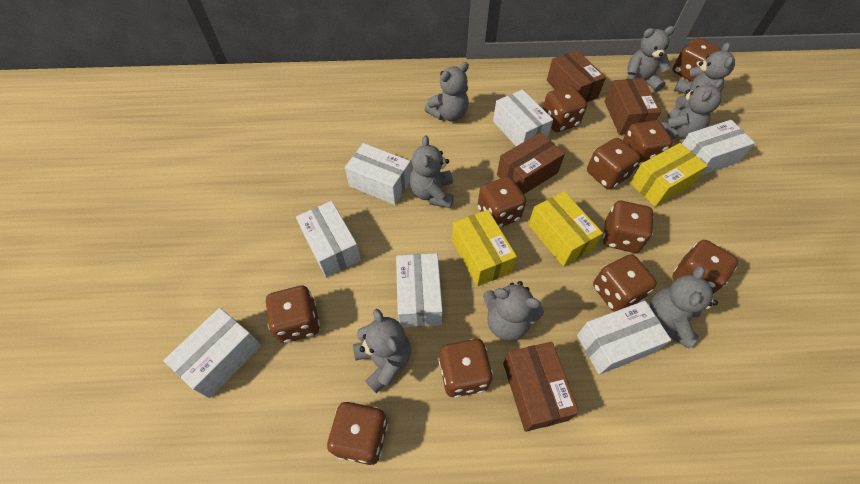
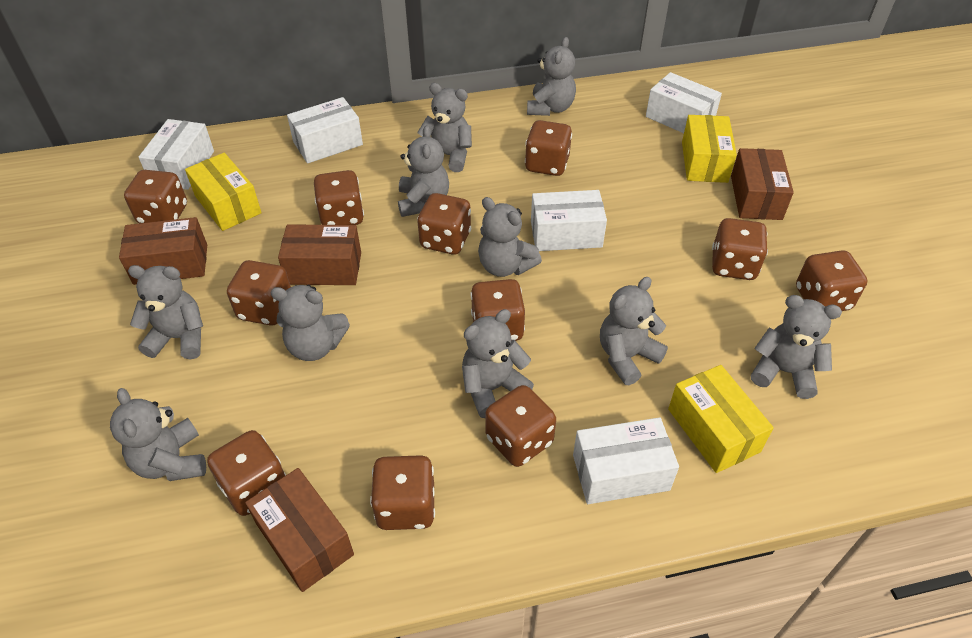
grey teddy bear: 8 -> 10
white box: 7 -> 5

